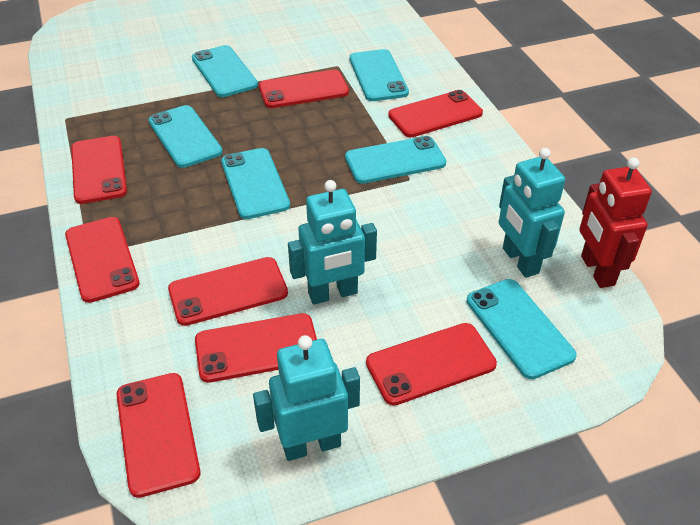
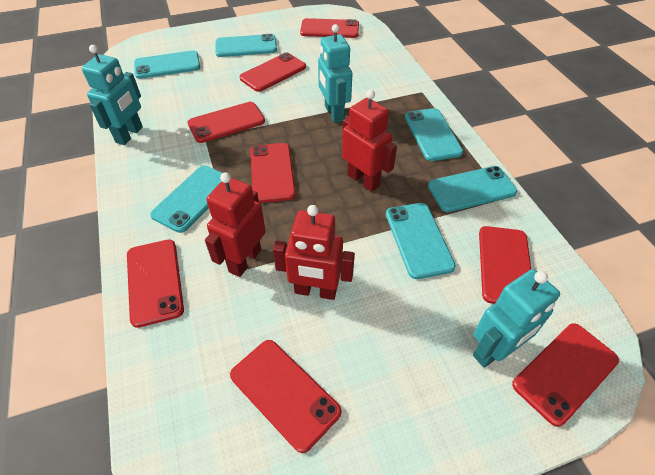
red robot: 1 -> 3

